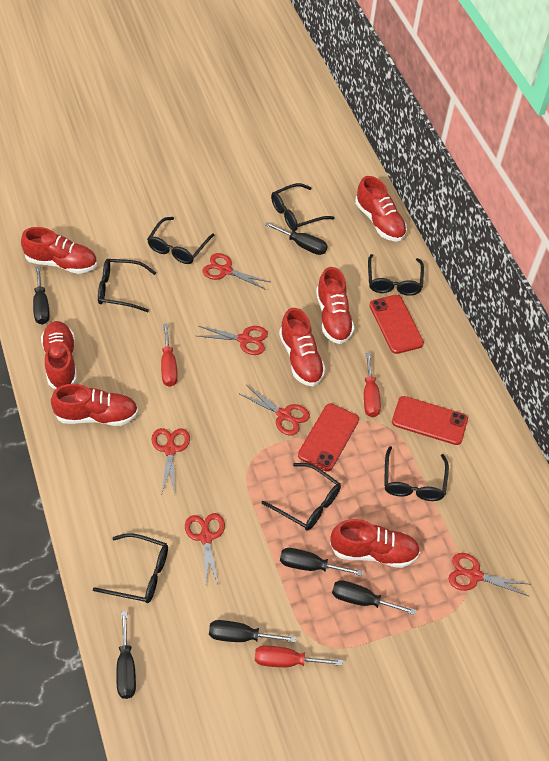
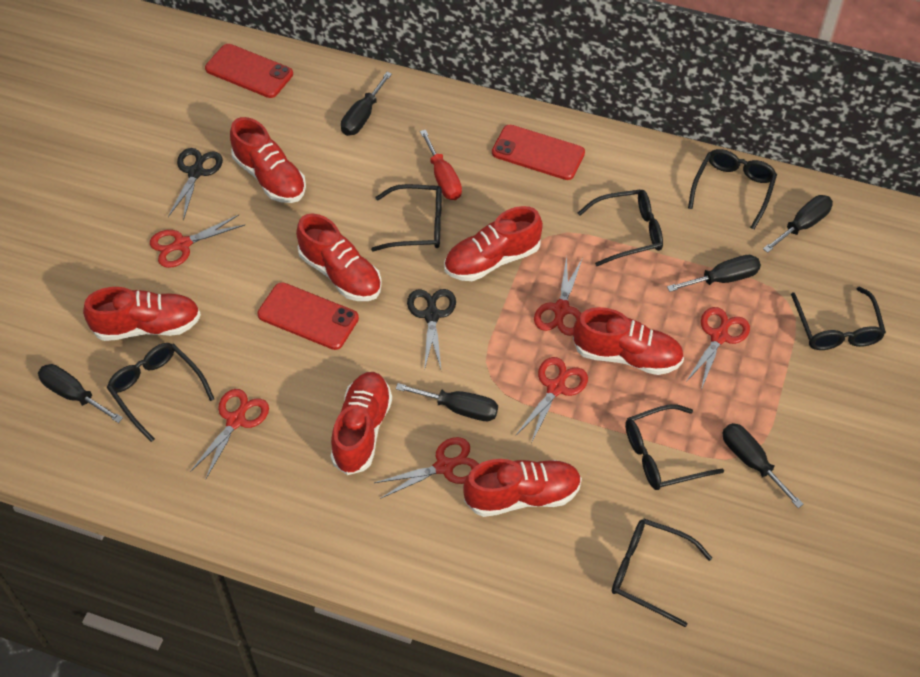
black scissors: 0 -> 2
red screwdriver: 3 -> 1

